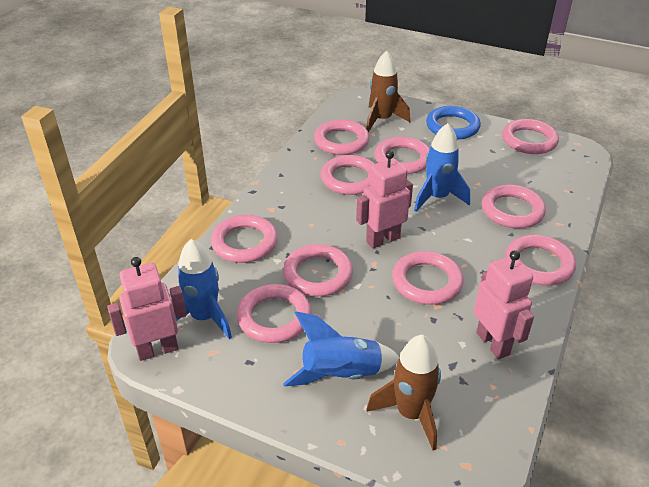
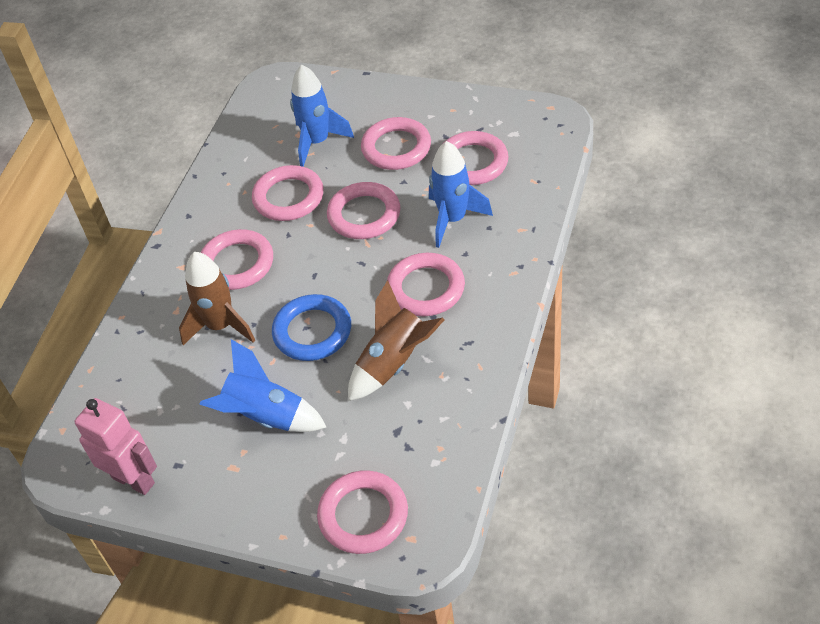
pink ring: 10 -> 7
pink robot: 3 -> 1

